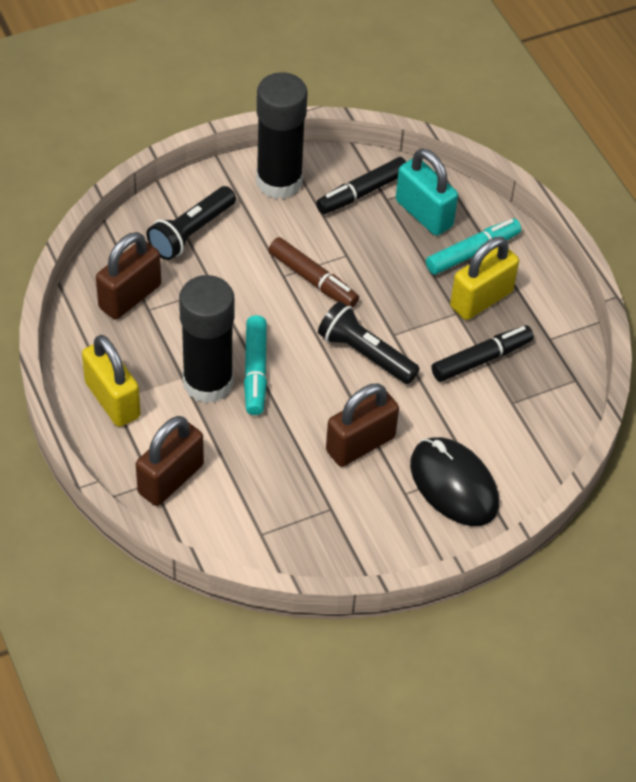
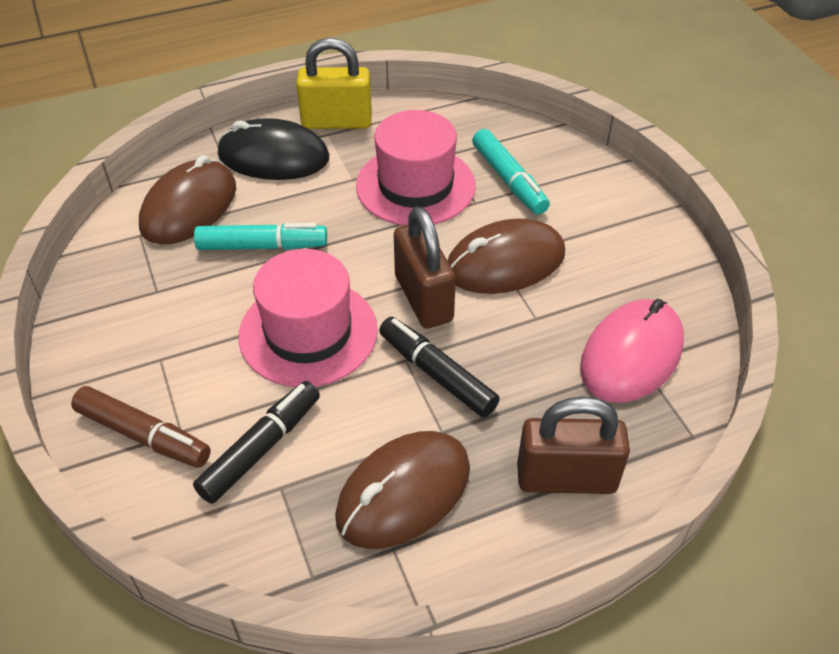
black flashlight: 2 -> 0
black glue stick: 2 -> 0
brown mouse: 0 -> 3
brown padlock: 3 -> 2
pink hat: 0 -> 2
pink mouse: 0 -> 1
turquoise padlock: 1 -> 0
yellow padlock: 2 -> 1

